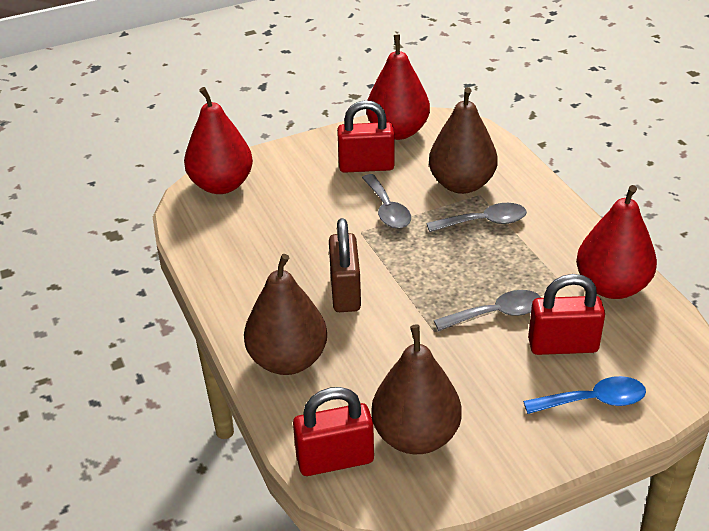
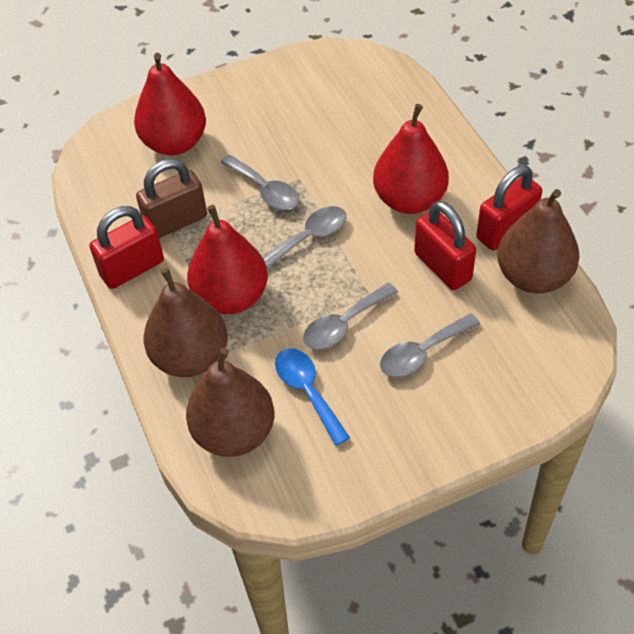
grey spoon: 3 -> 4

